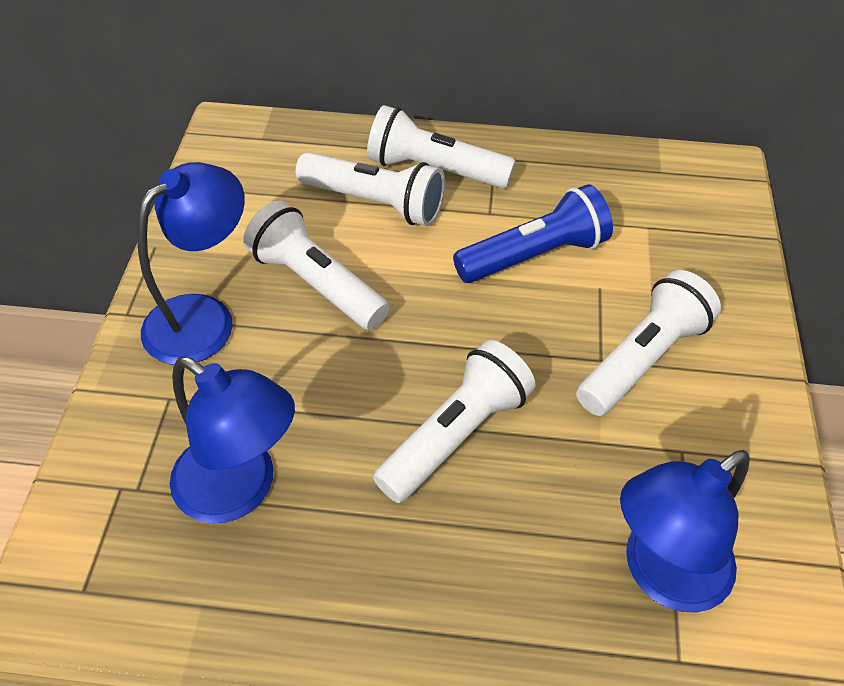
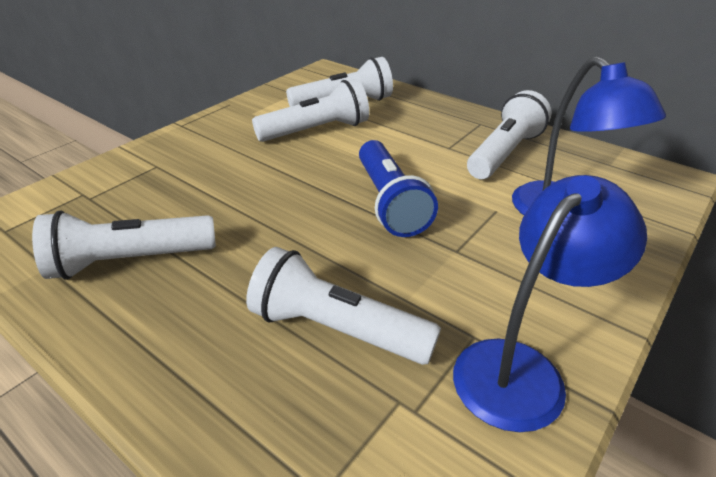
blue lamp: 3 -> 2

